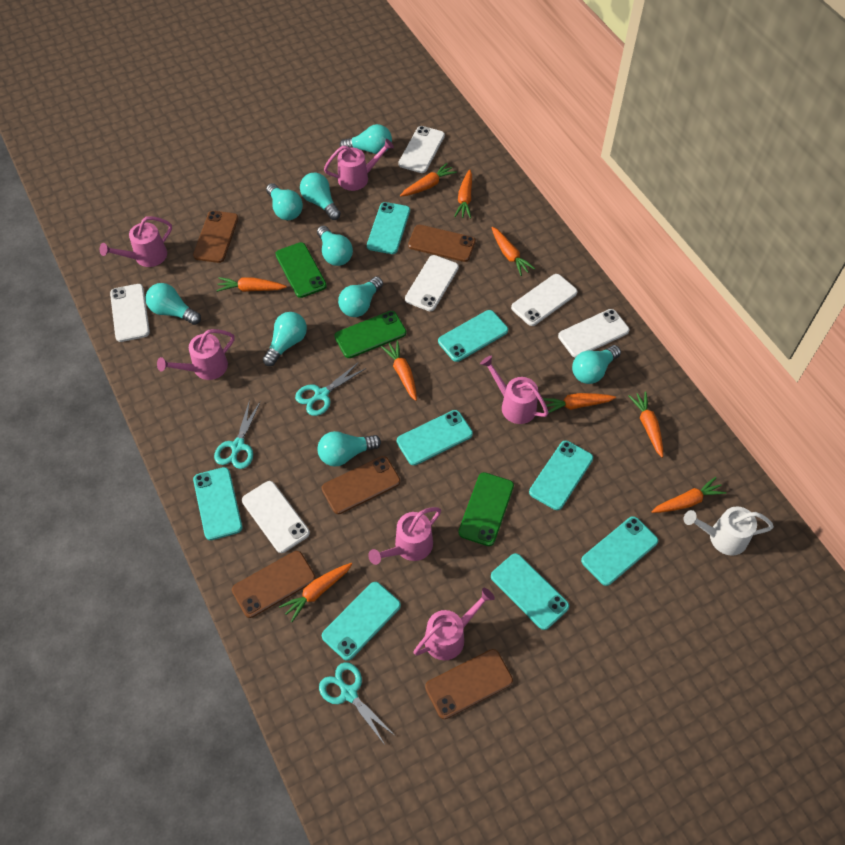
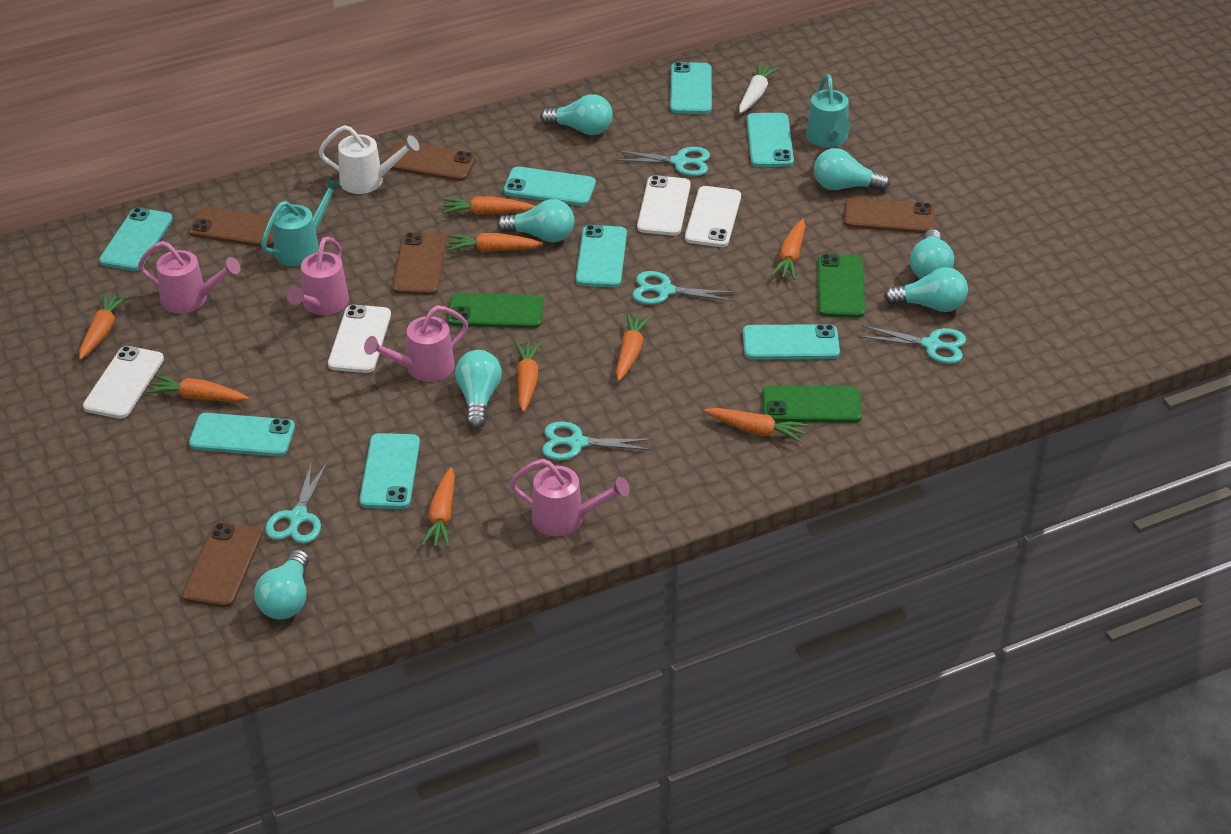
pink watering can: 6 -> 4
turquoise light bulb: 9 -> 7
turquoise scissors: 3 -> 5
turquoise watering can: 0 -> 2
white carrot: 0 -> 1
white phone: 6 -> 4

